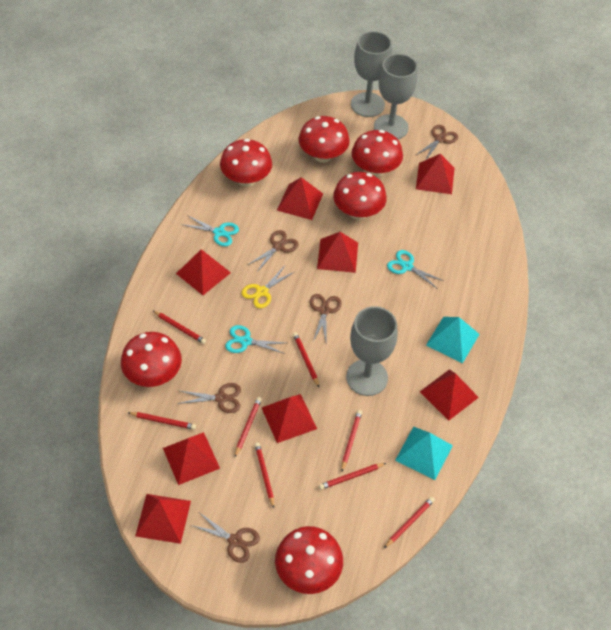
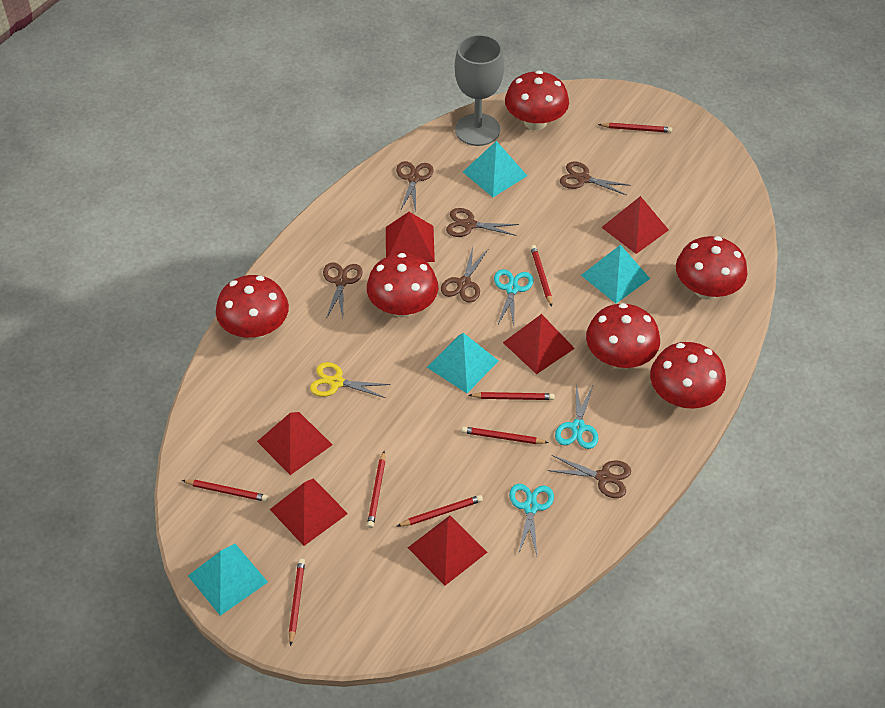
brown scissors: 5 -> 6
grey goblet: 3 -> 1
red pyramid: 8 -> 6
turquoise pyramid: 2 -> 4

